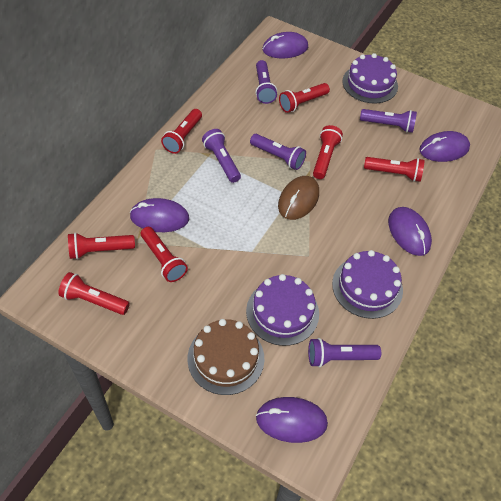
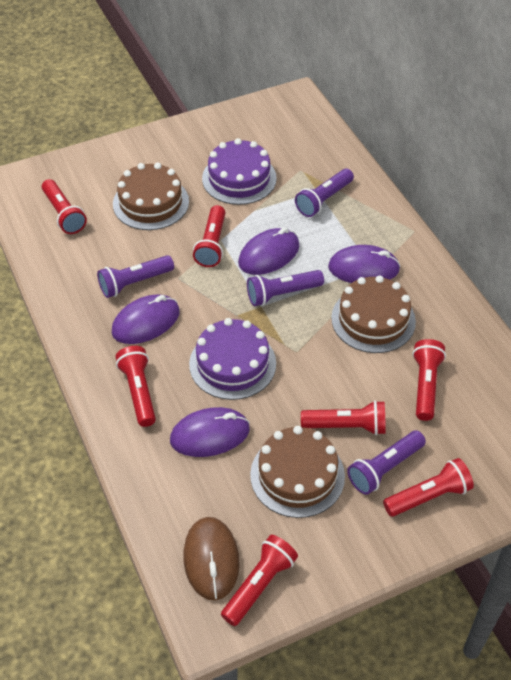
brown cake: 1 -> 3
purple cake: 3 -> 2
purple flashlight: 5 -> 4
purple mouse: 5 -> 4

